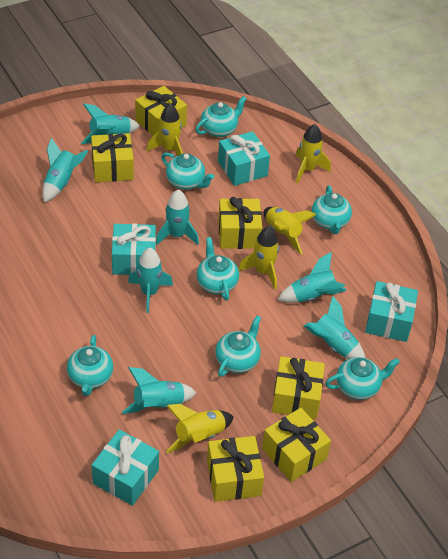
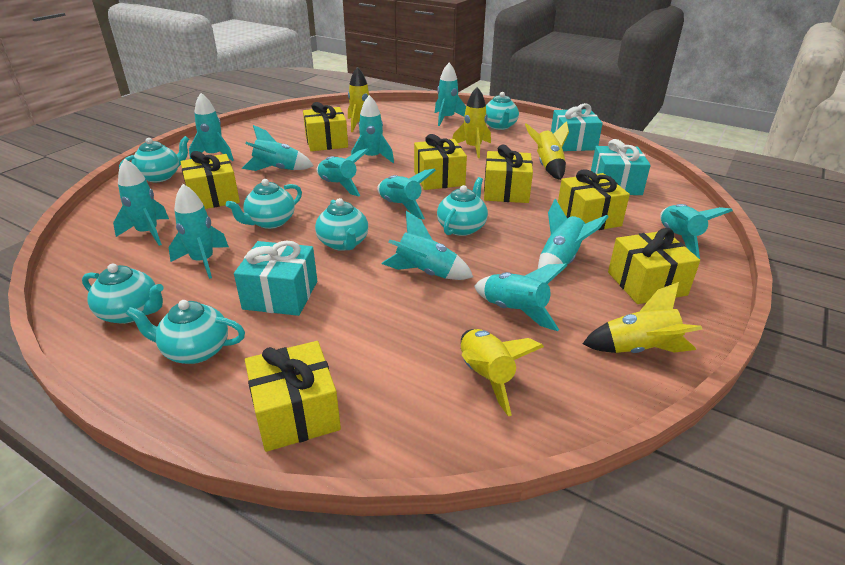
turquoise gift: 4 -> 3
turquoise rocket: 7 -> 12
yellow gift: 6 -> 7

